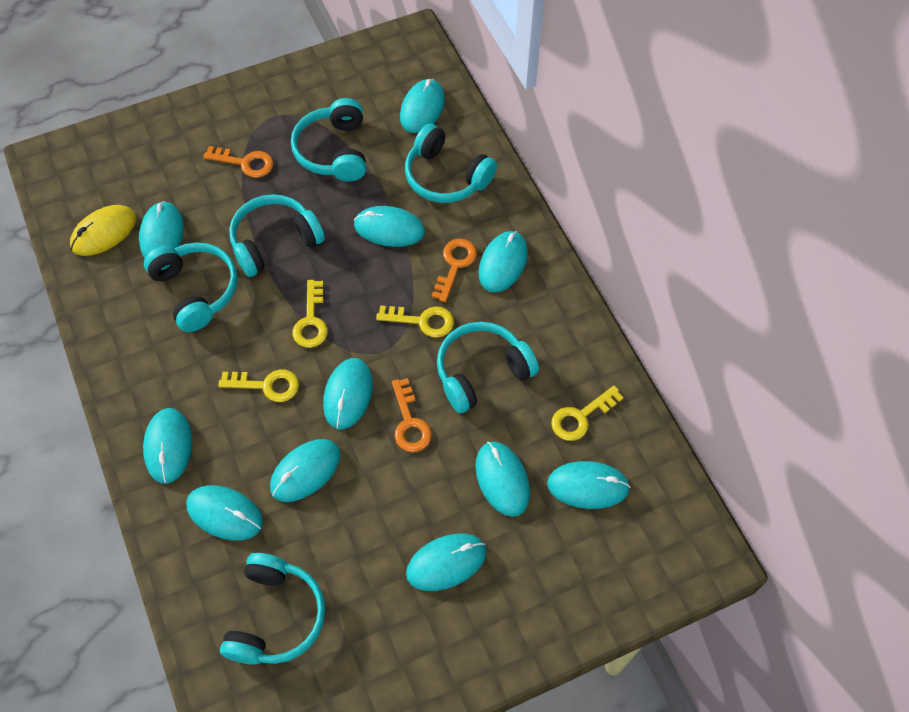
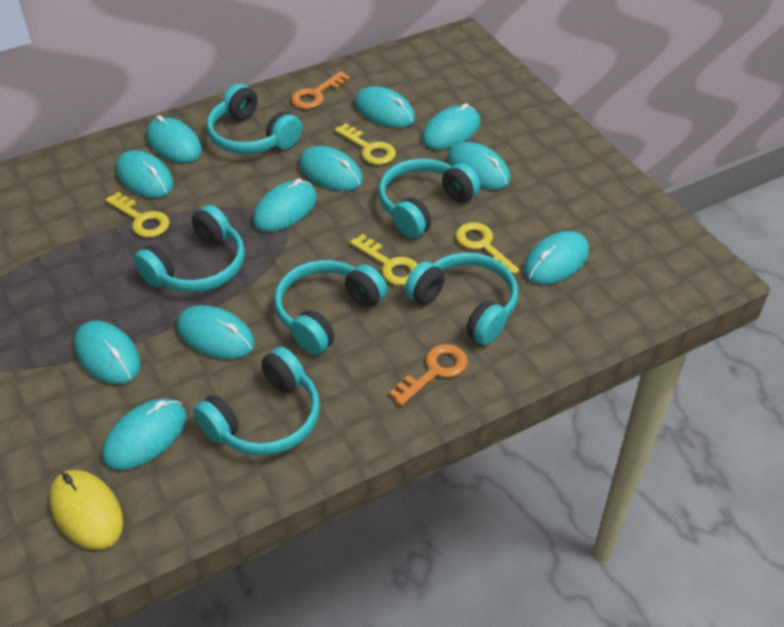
orange key: 3 -> 2

